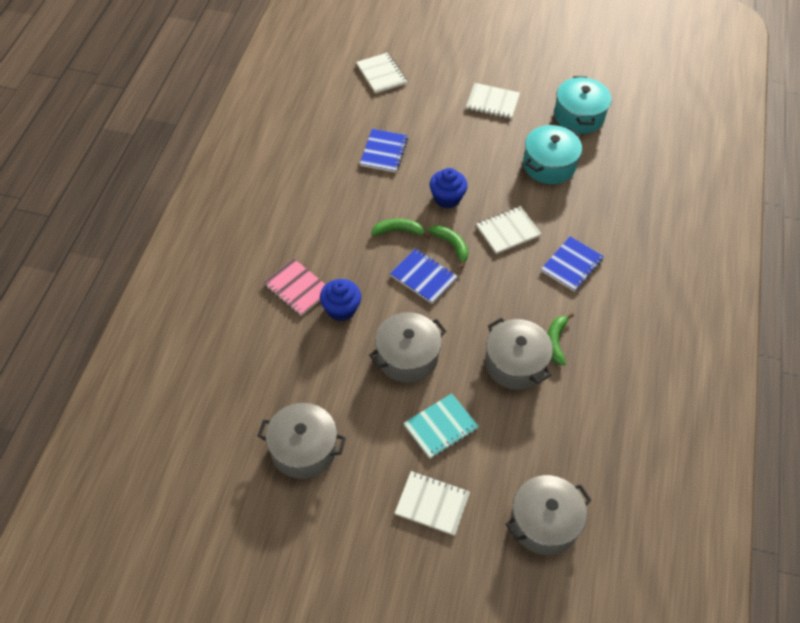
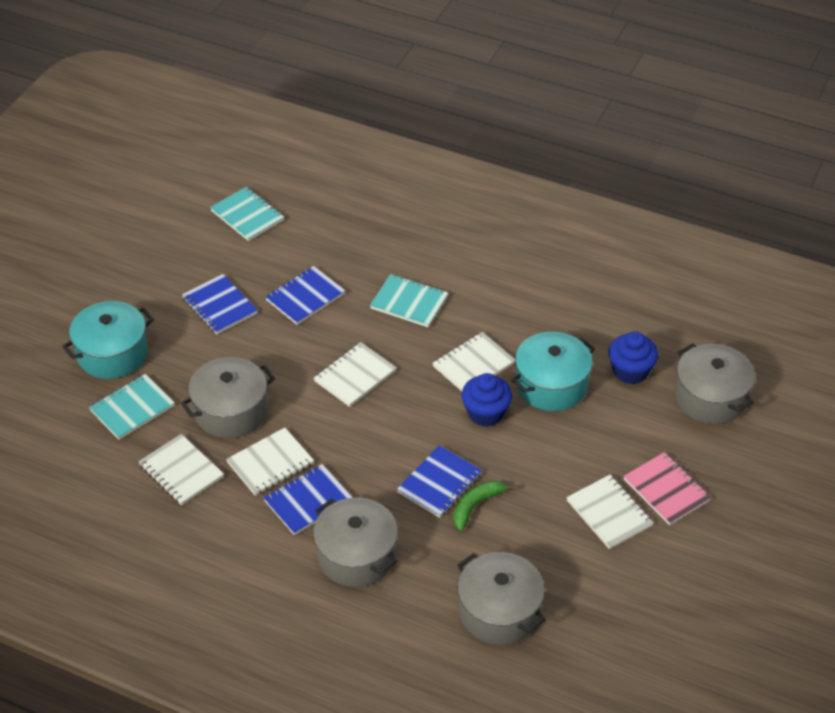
blue notebook: 3 -> 4
green banana: 3 -> 1
turquoise notebook: 1 -> 3
white notebook: 4 -> 5

